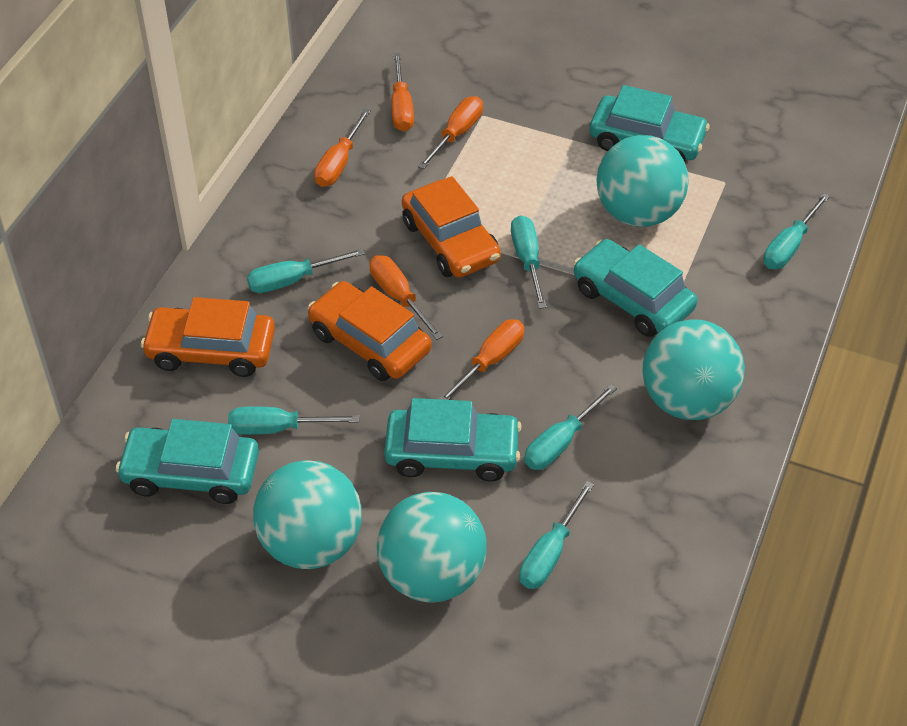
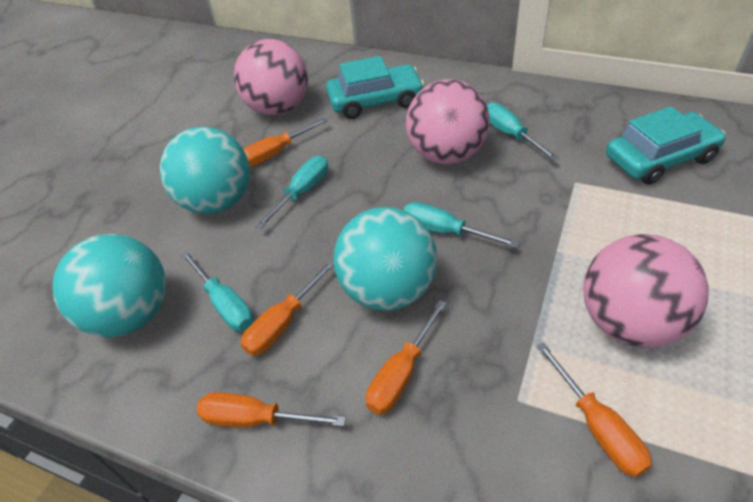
orange car: 3 -> 0
pink ball: 0 -> 3
turquoise ball: 4 -> 3
turquoise car: 4 -> 2
turquoise screwdriver: 6 -> 4

